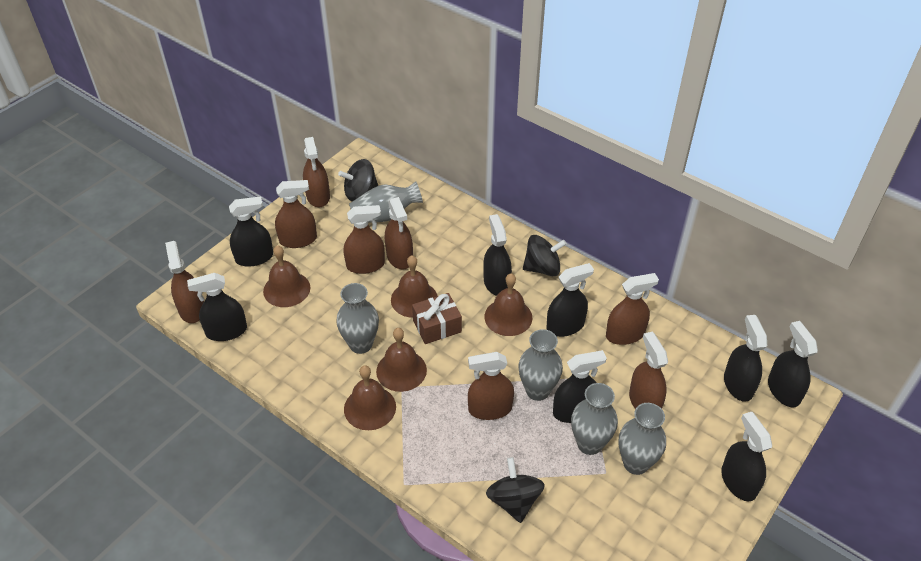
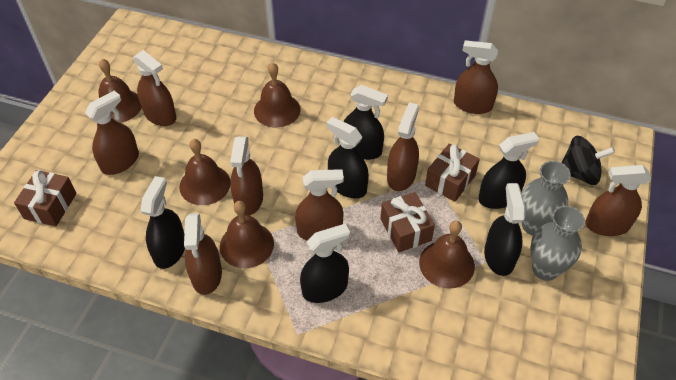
black spinning top: 3 -> 1
black spray bottle: 8 -> 6
brown gift: 1 -> 3
grey vase: 5 -> 2

